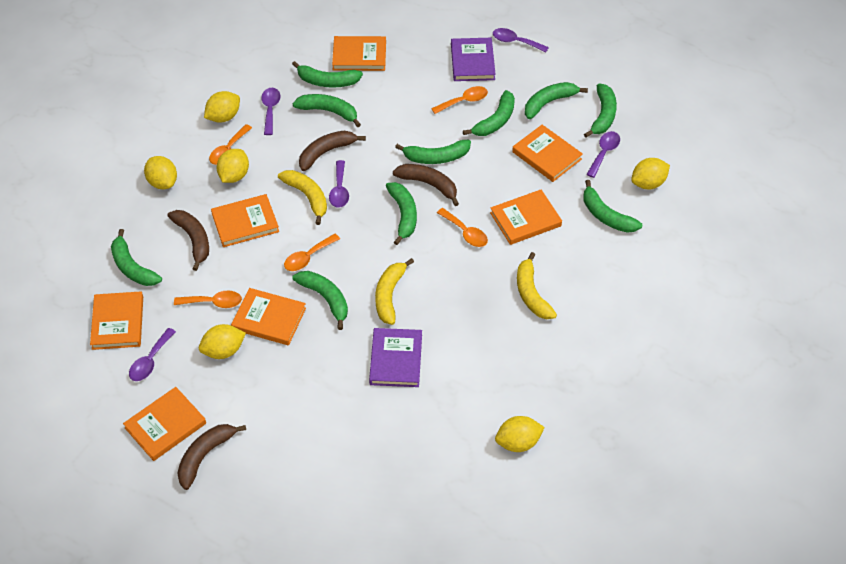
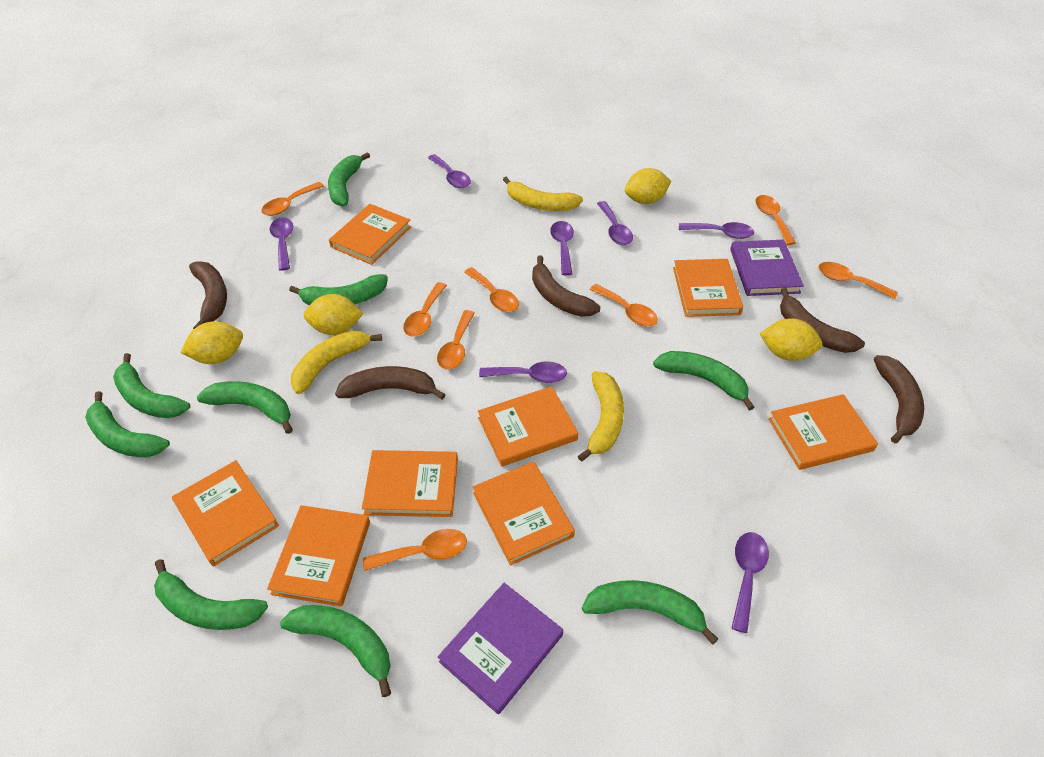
brown banana: 4 -> 5
green banana: 10 -> 9
orange book: 7 -> 8
orange spoon: 5 -> 8
purple spoon: 5 -> 7
yellow lemon: 6 -> 4

